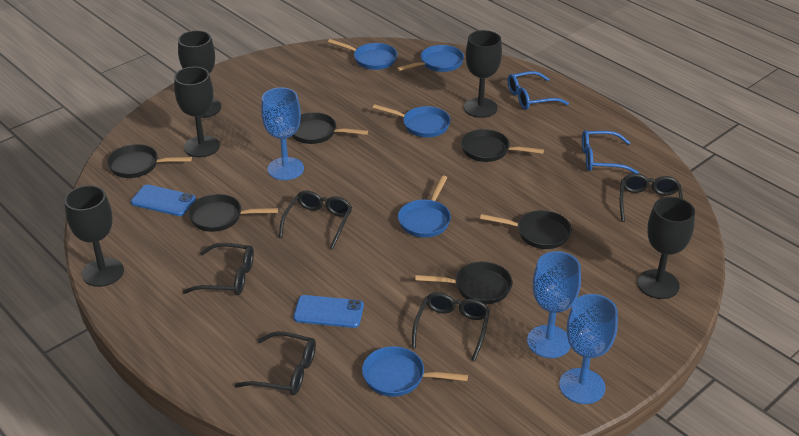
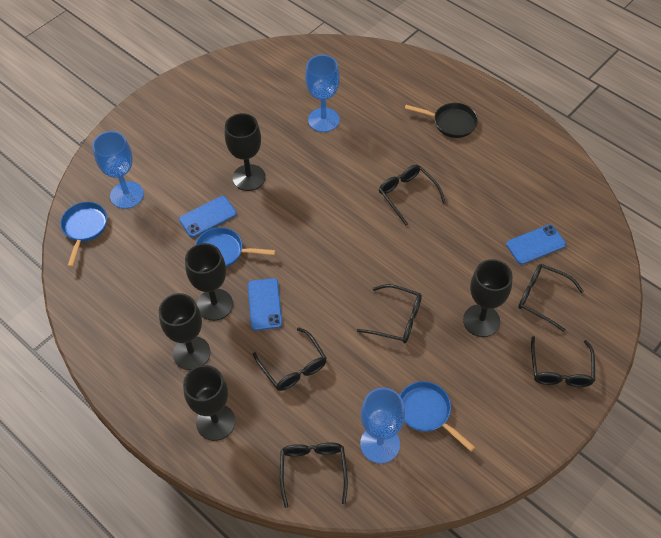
black glasses: 5 -> 6
black pan: 6 -> 1
blue glasses: 2 -> 0
blue pan: 5 -> 3
blue phone: 2 -> 3

